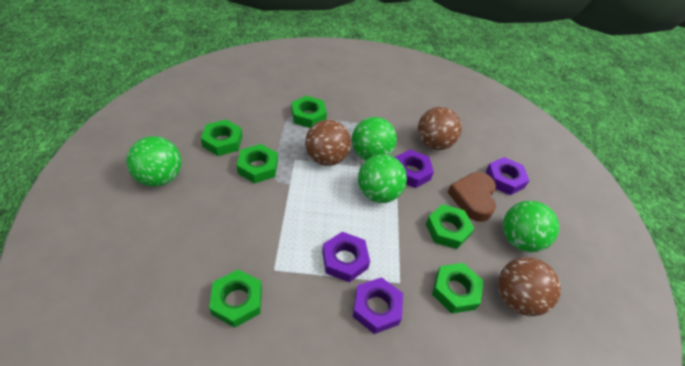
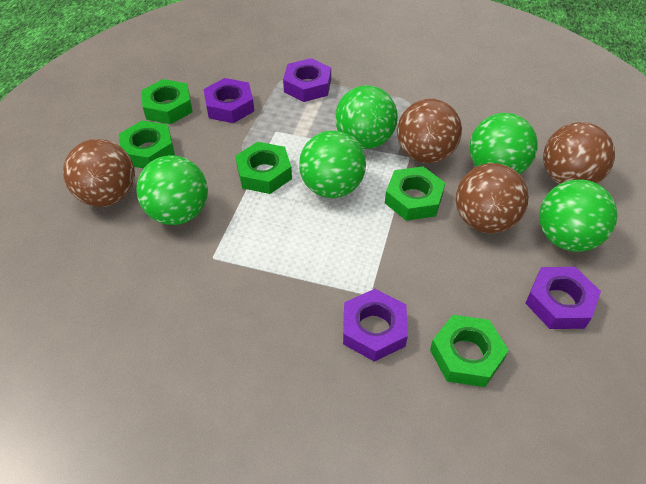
brown ball: 3 -> 4
brown heart: 1 -> 0
green ball: 4 -> 5
green nut: 6 -> 5

